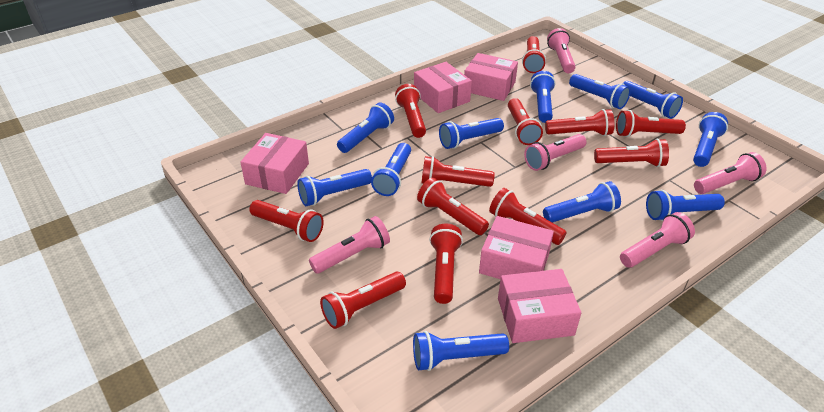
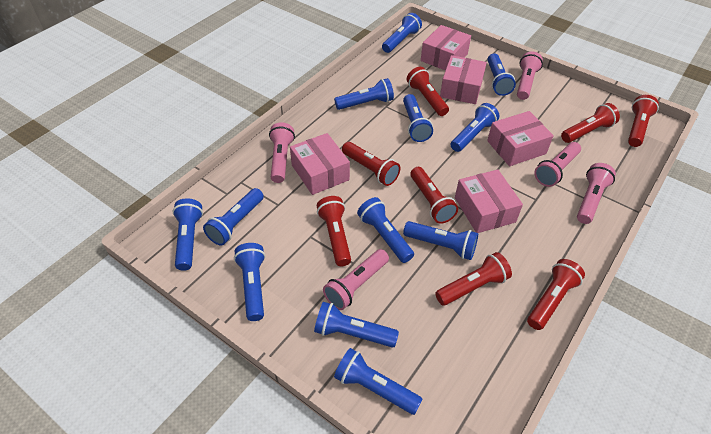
blue flashlight: 11 -> 12
red flashlight: 12 -> 8

